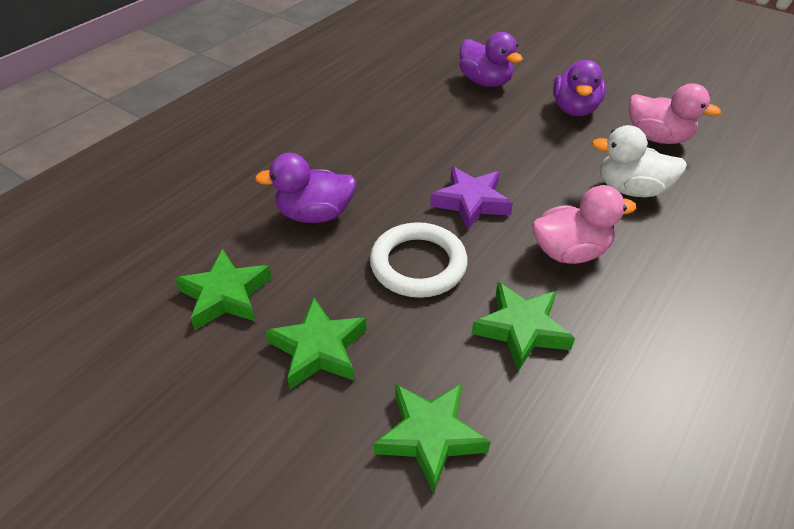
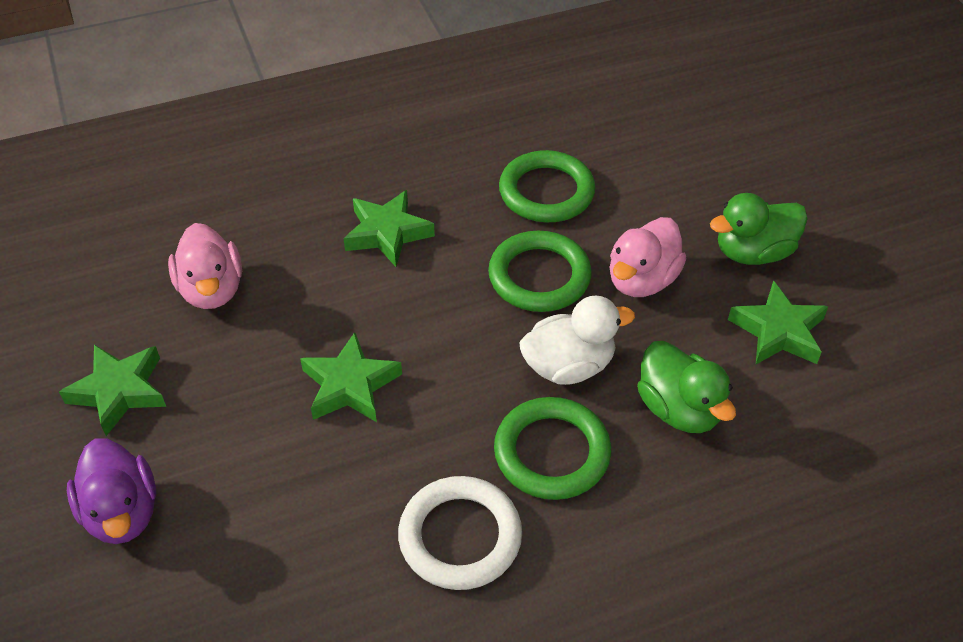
green duck: 0 -> 2
green ring: 0 -> 3
purple duck: 3 -> 1
purple star: 1 -> 0

